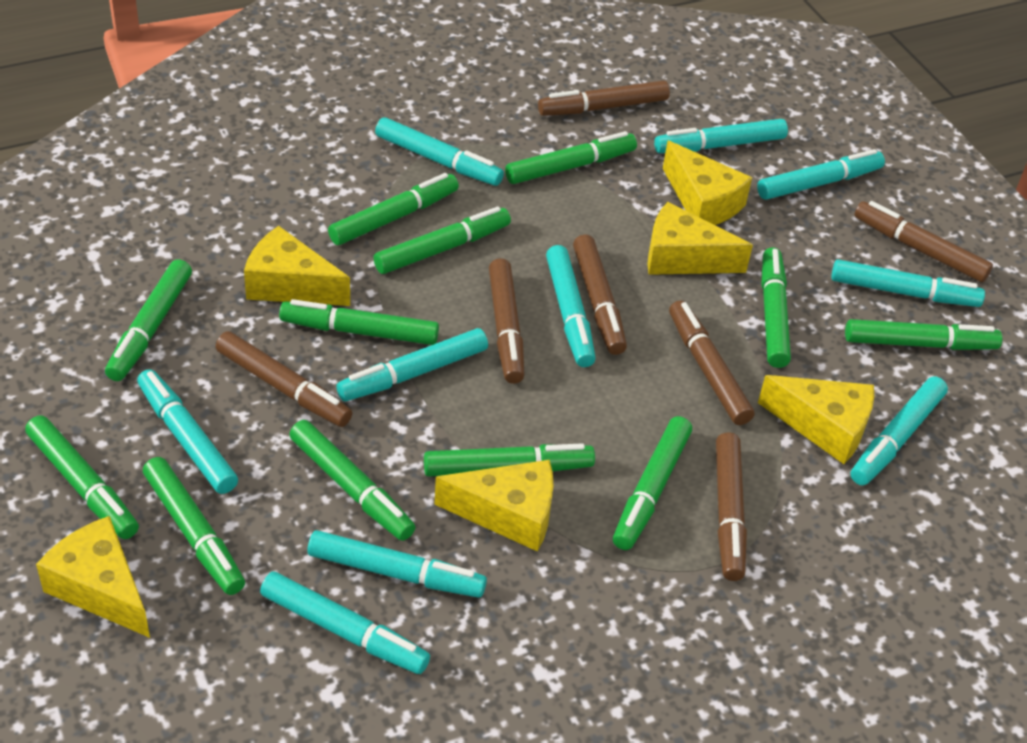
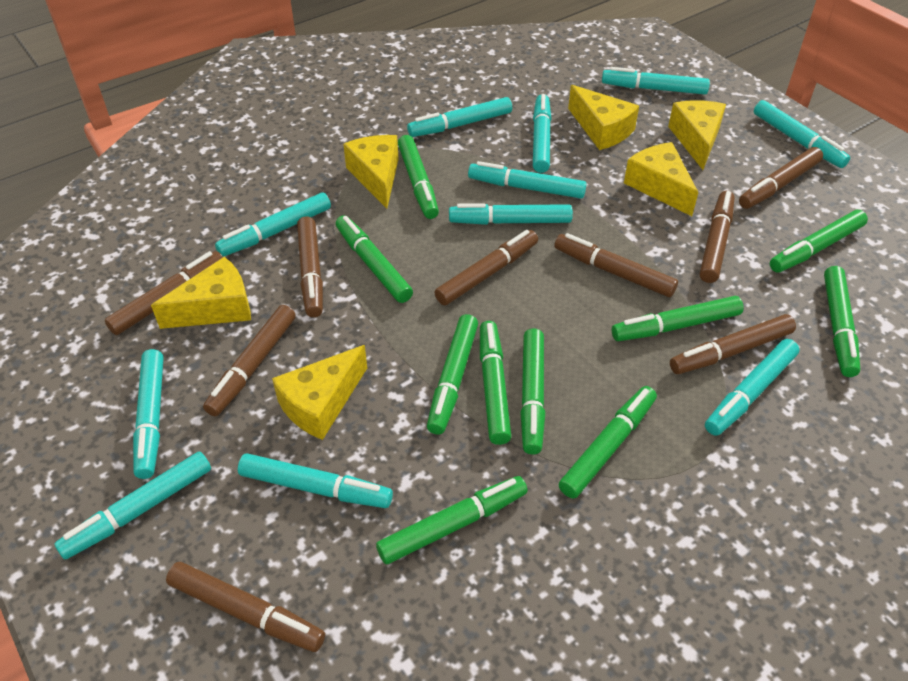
brown marker: 7 -> 9
green marker: 12 -> 10
turquoise marker: 10 -> 11

